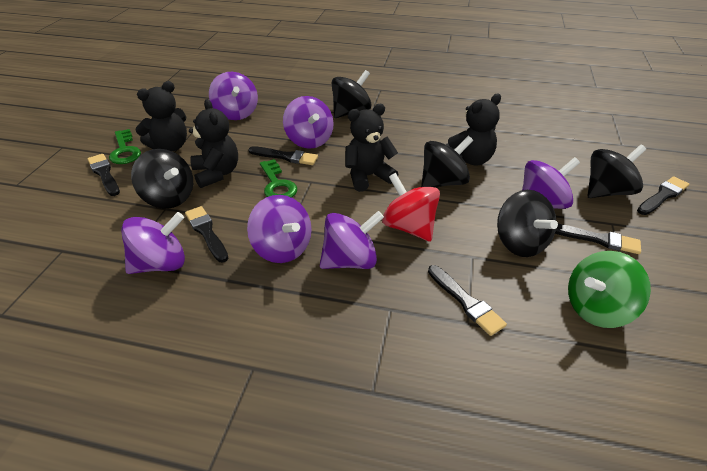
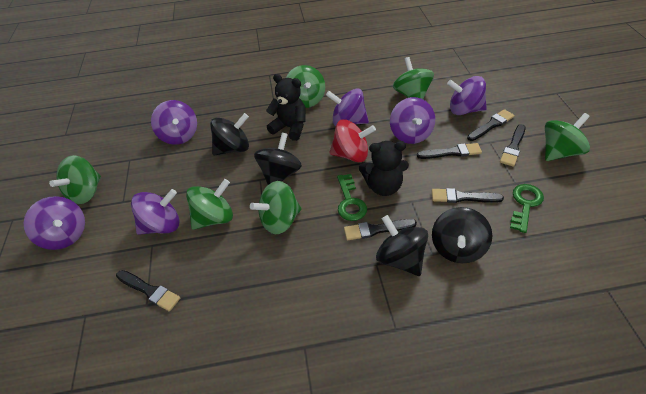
black spinning top: 5 -> 4
black teddy bear: 4 -> 2
green spinning top: 1 -> 6

